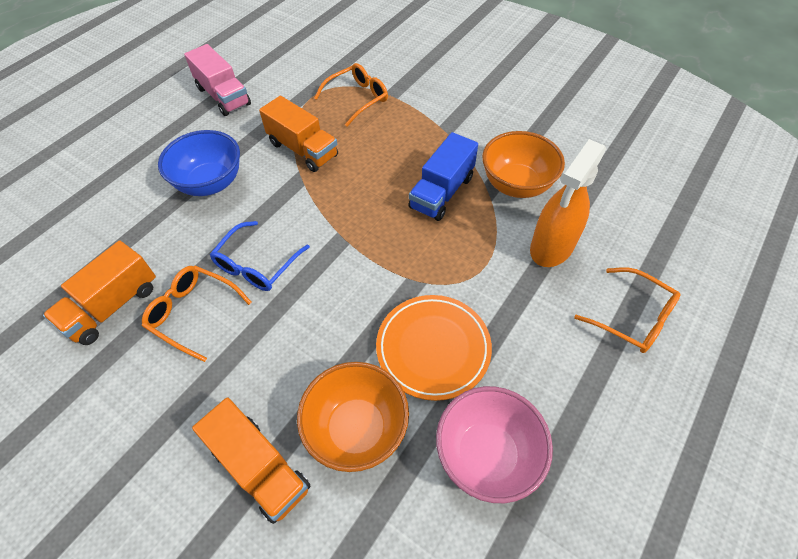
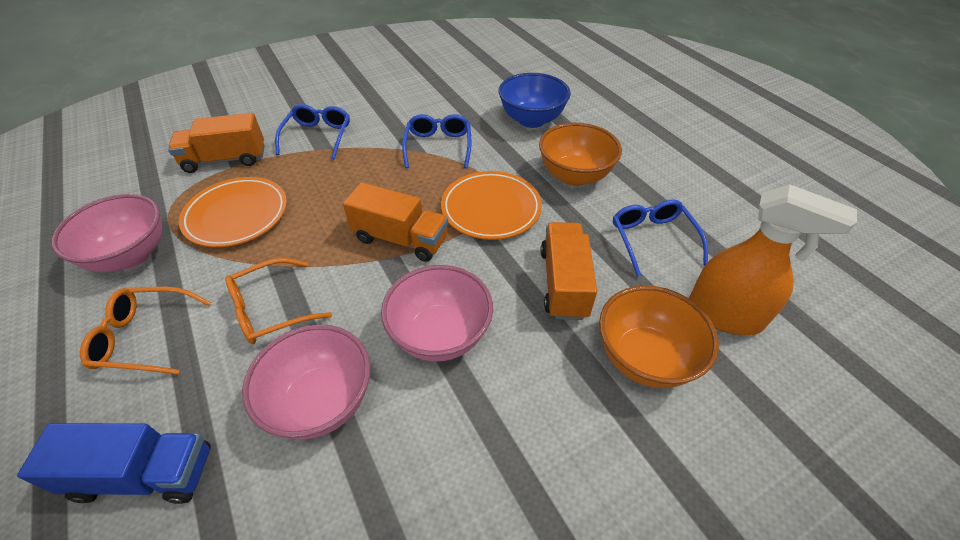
blue glasses: 1 -> 3
orange glasses: 3 -> 2
orange plate: 1 -> 2
pink bowl: 1 -> 3
pink truck: 1 -> 0

